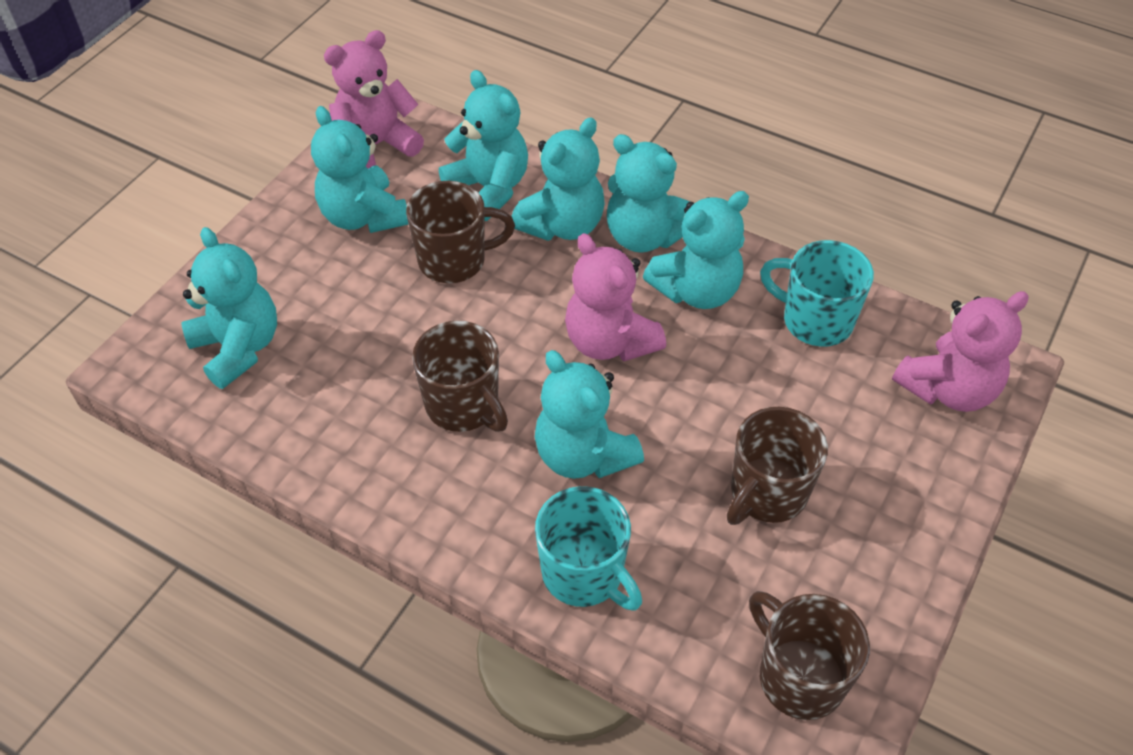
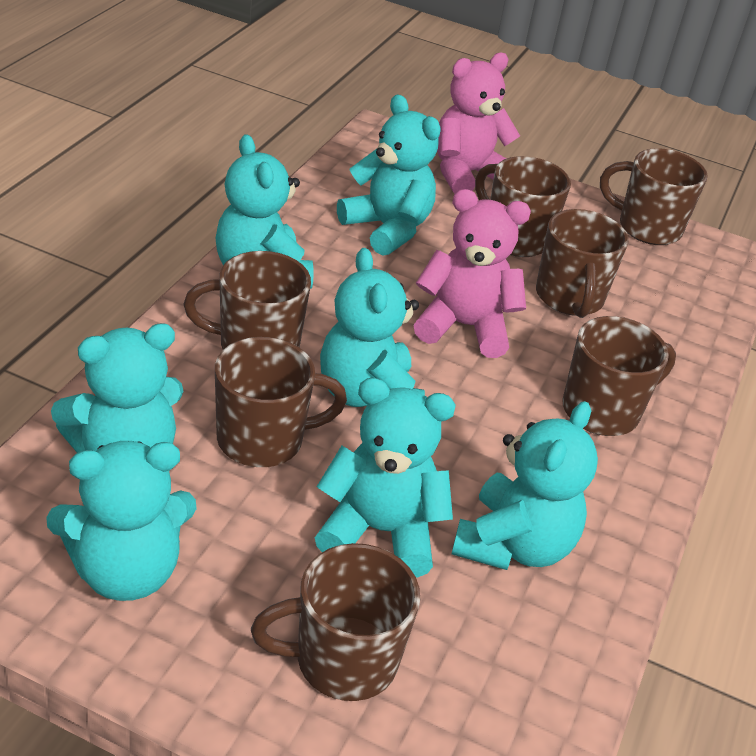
brown mug: 4 -> 7
pink teddy bear: 3 -> 2
turquoise mug: 2 -> 0

